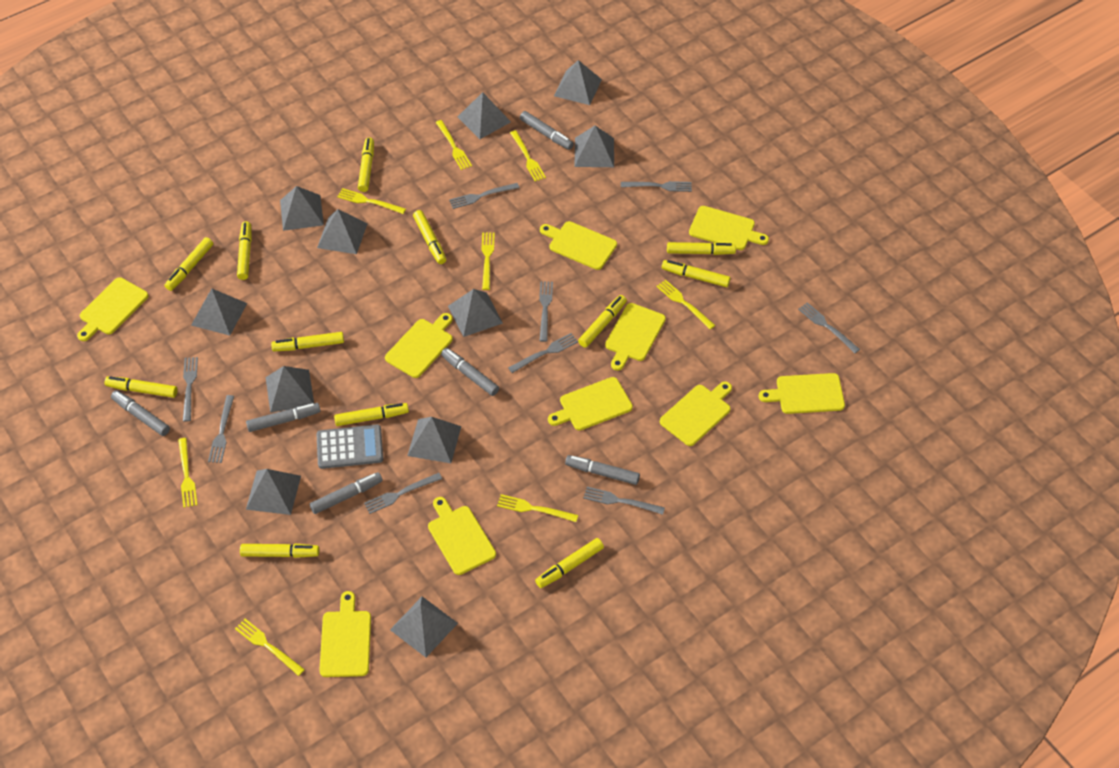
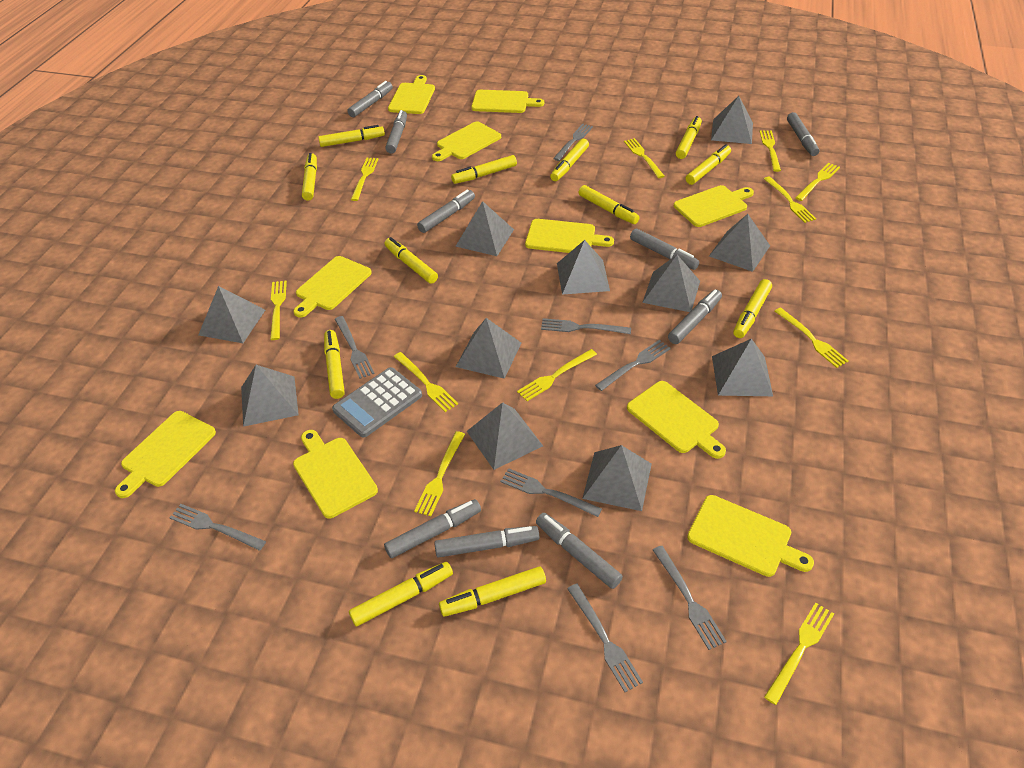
grey fork: 9 -> 8
grey marker: 6 -> 9
yellow fork: 8 -> 11

